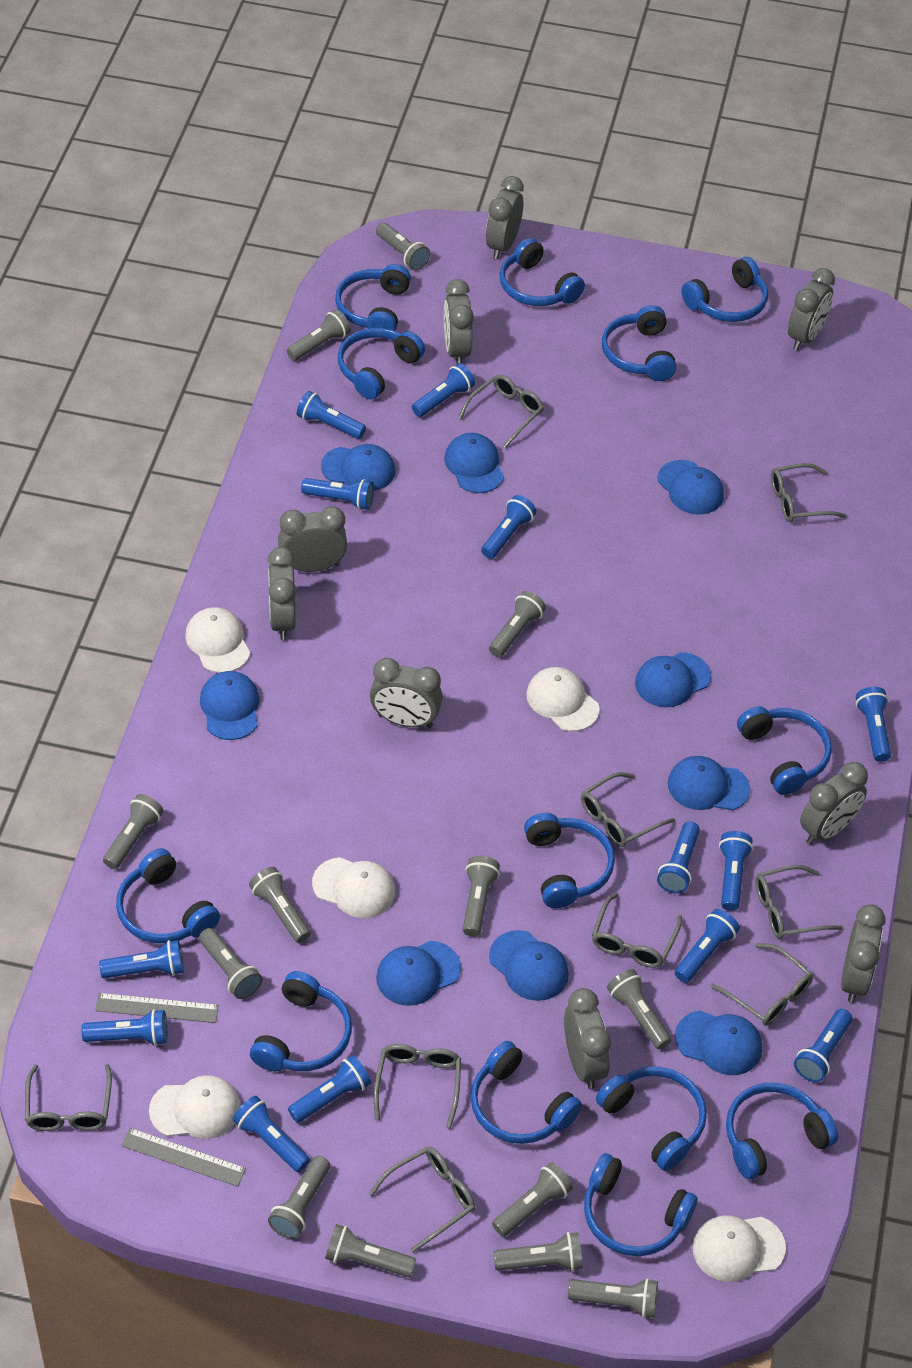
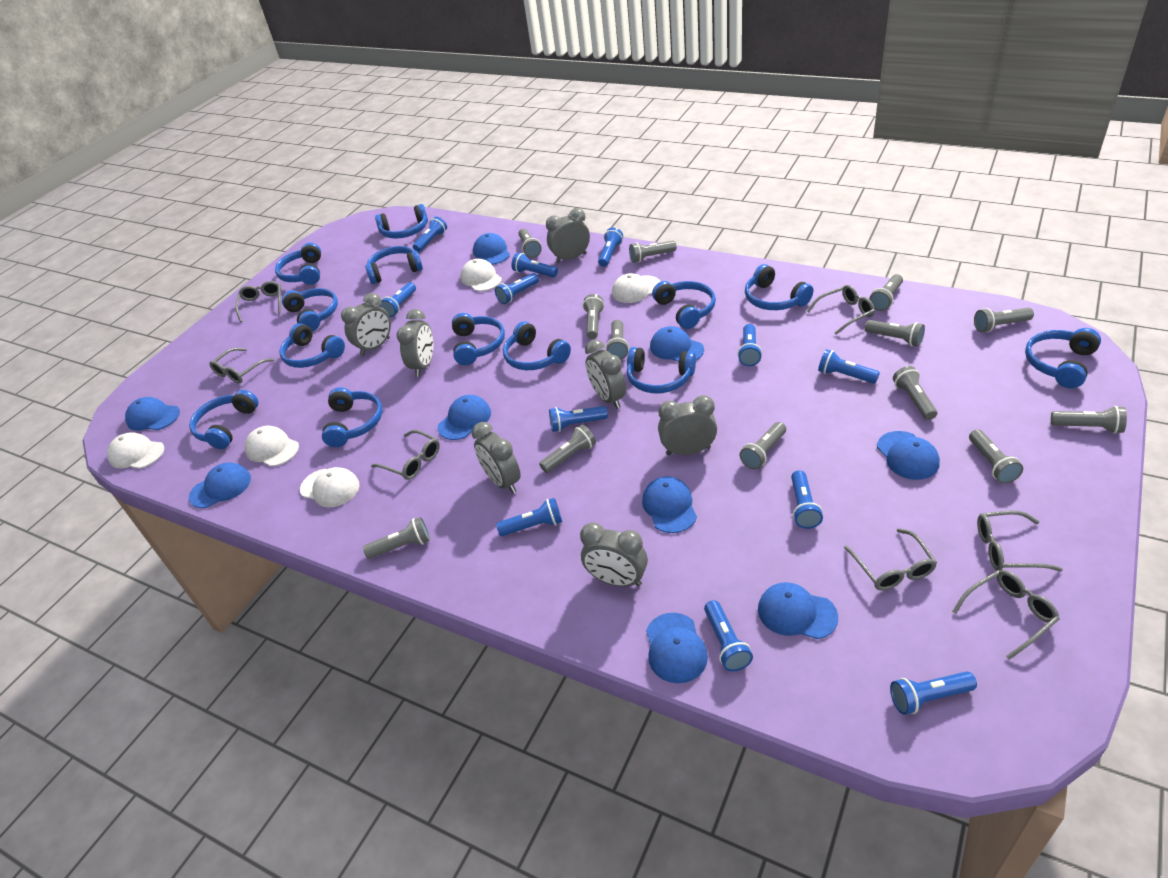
blue flashlight: 13 -> 12
grey clock: 9 -> 7
grey glasses: 9 -> 7
grey ruler: 2 -> 0

